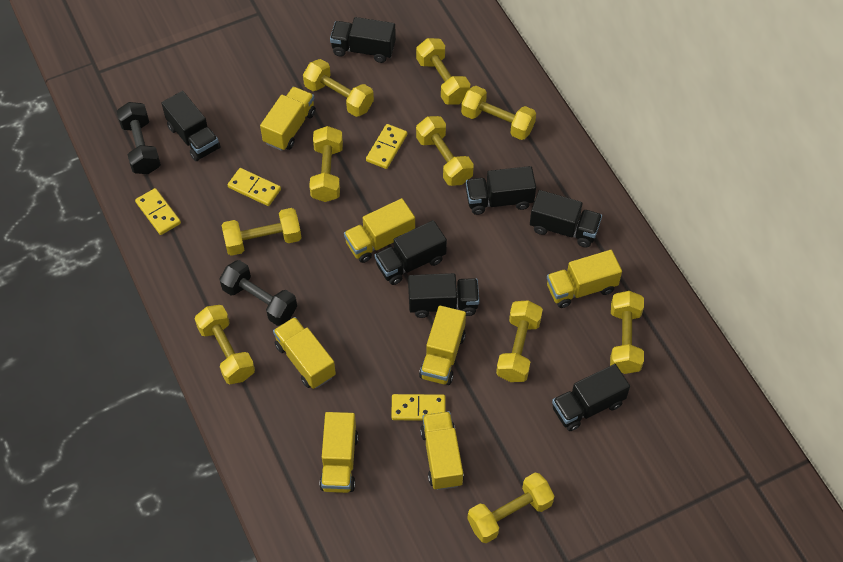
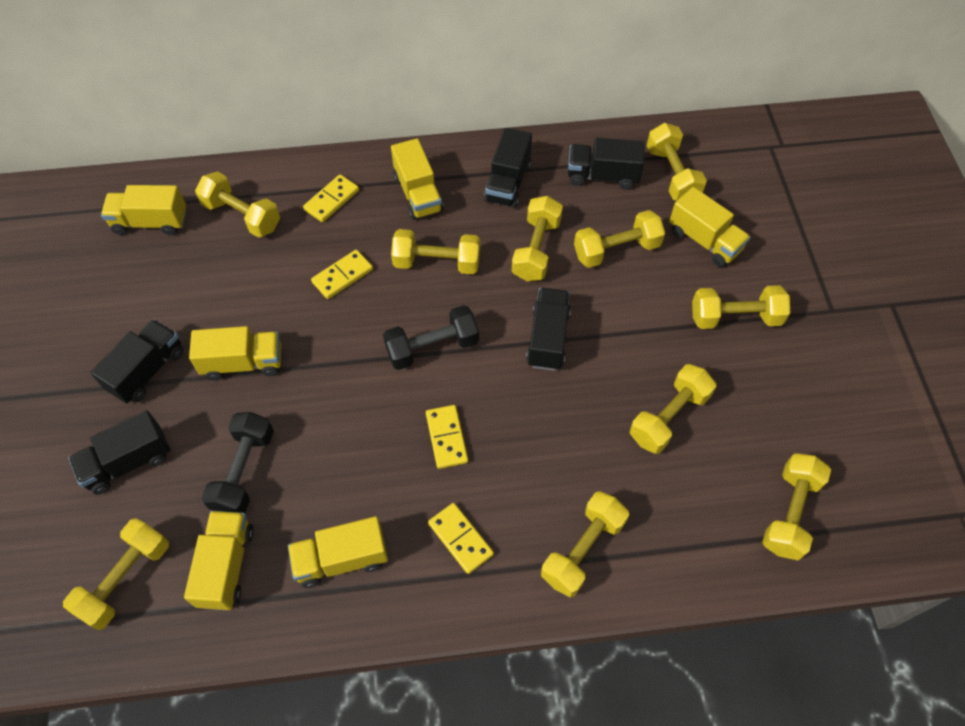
black truck: 7 -> 5
yellow truck: 7 -> 6

